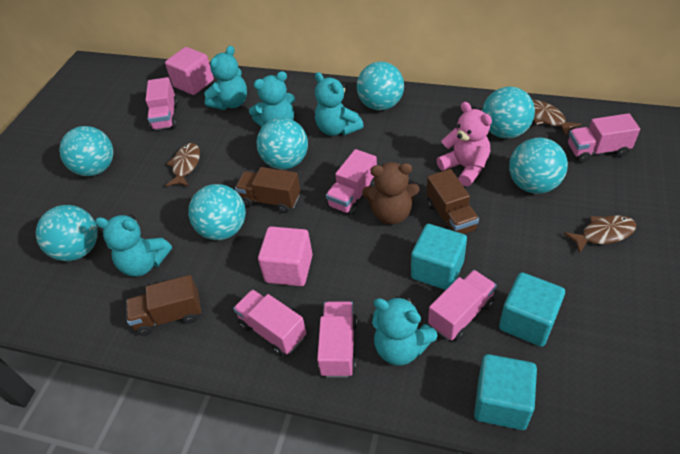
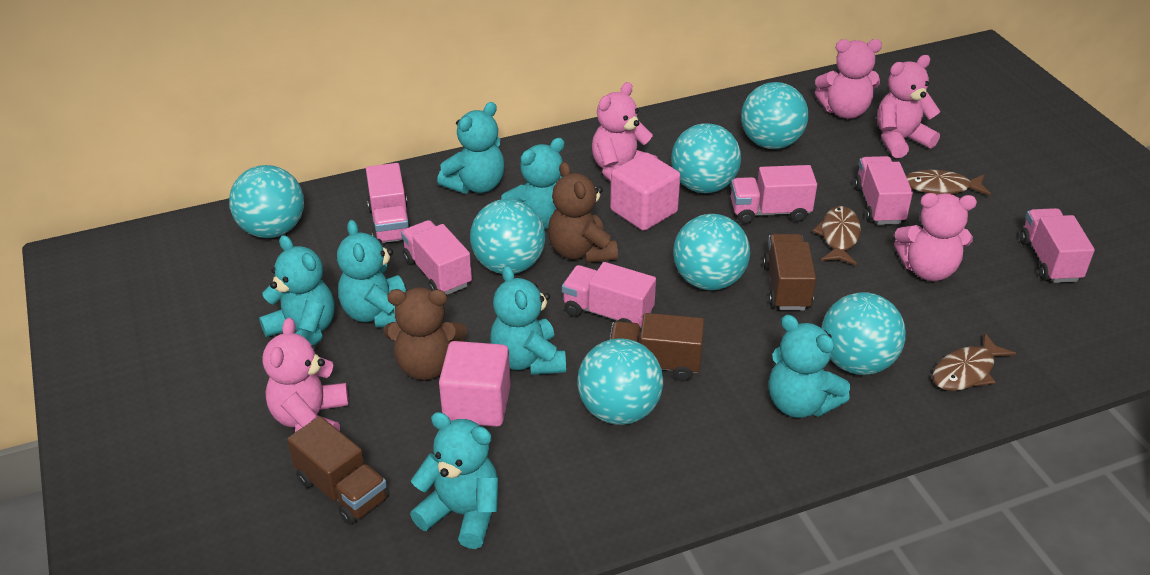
brown teddy bear: 1 -> 2
pink teddy bear: 1 -> 5
turquoise cube: 3 -> 0
turquoise teddy bear: 5 -> 7

